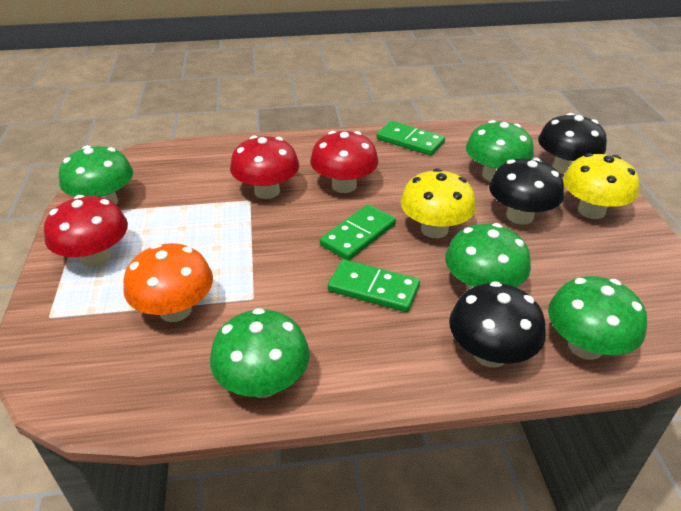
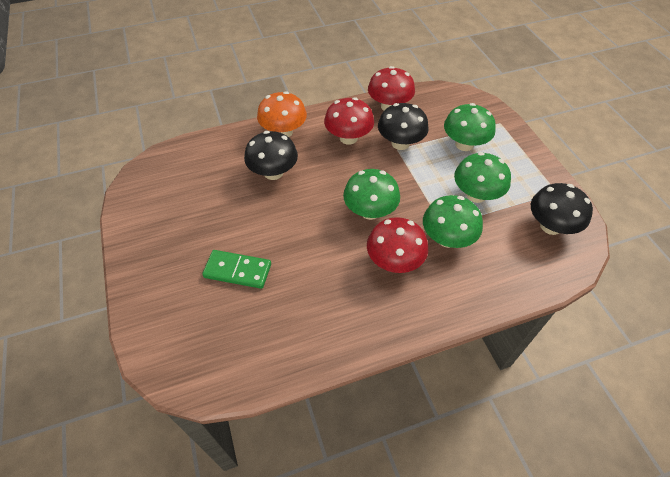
green domino: 3 -> 1
green mushroom: 5 -> 4
yellow mushroom: 2 -> 0

